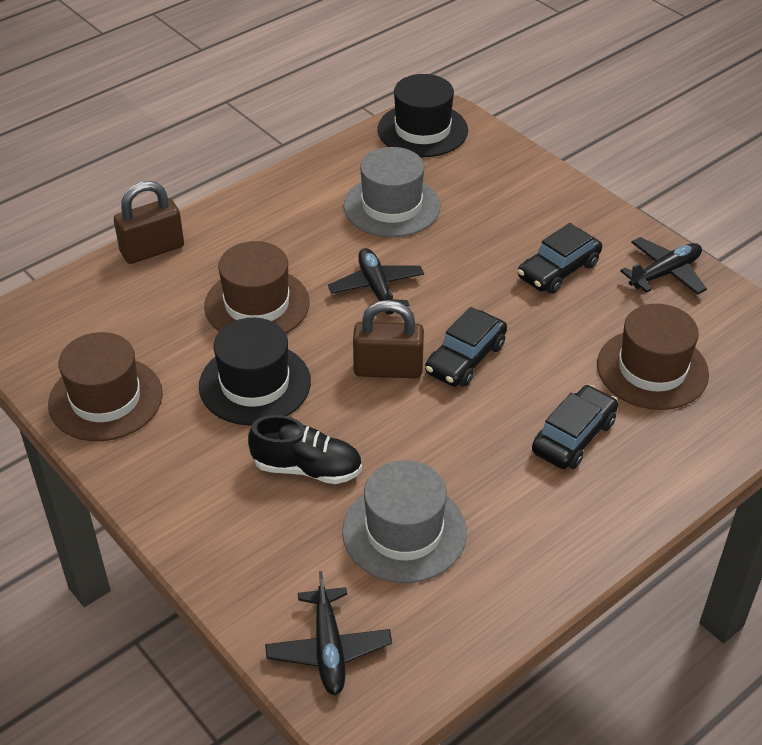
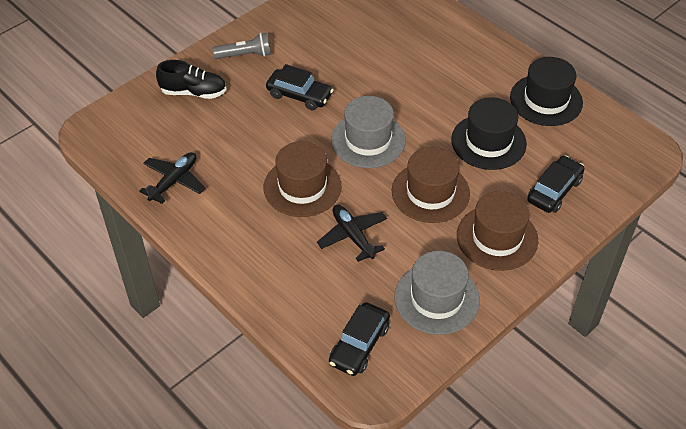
black plane: 3 -> 2
brown padlock: 2 -> 0
grey flashlight: 0 -> 1

